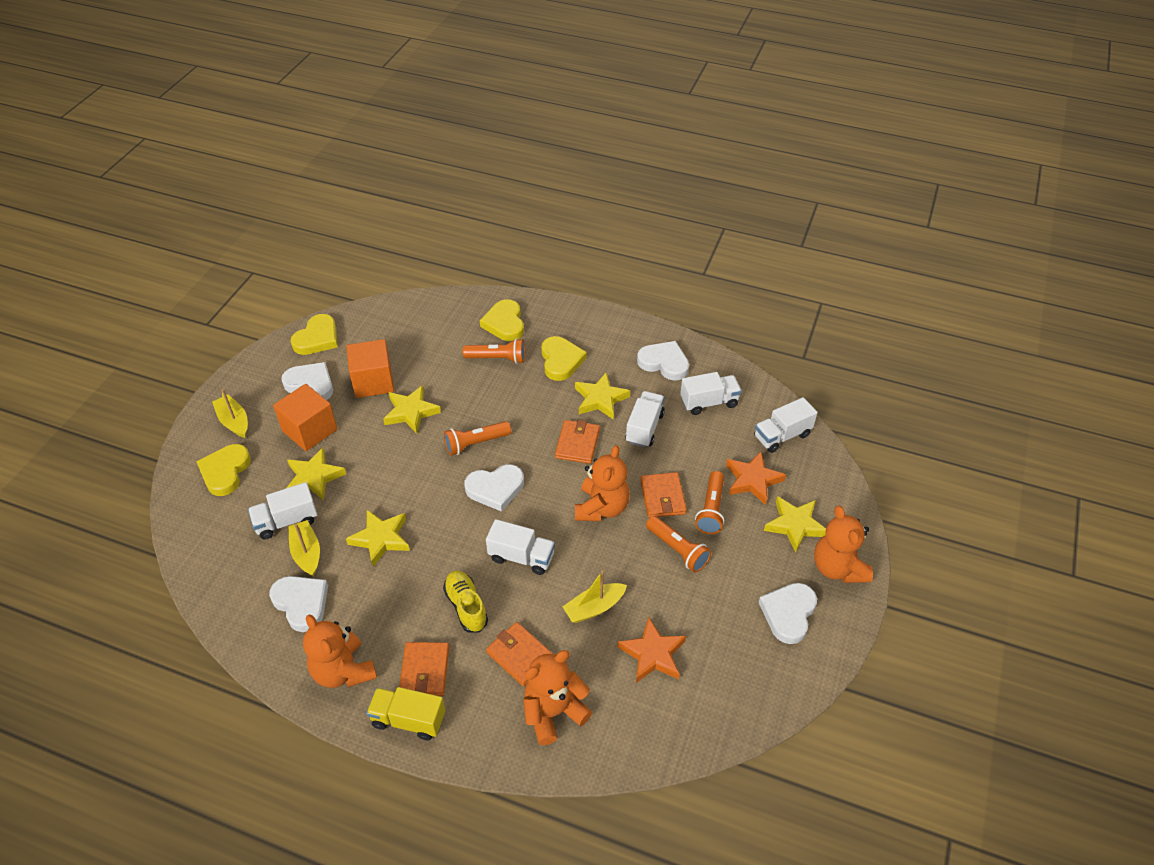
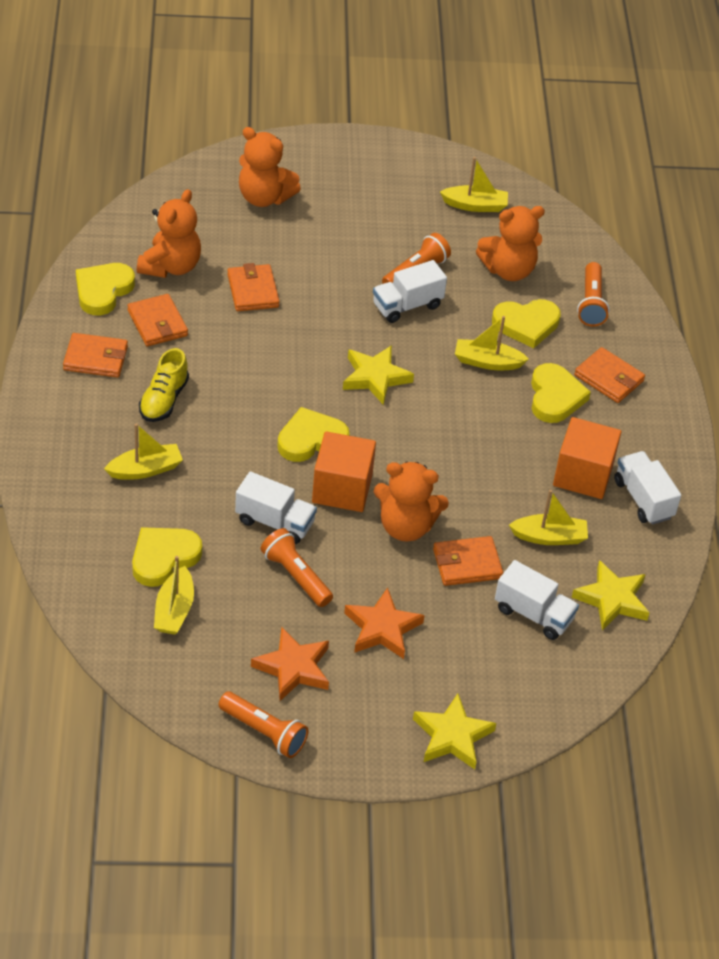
orange wallet: 4 -> 5
white heart: 5 -> 0
white truck: 5 -> 4
yellow boat: 3 -> 5
yellow heart: 4 -> 5
yellow star: 5 -> 3
yellow truck: 1 -> 0

